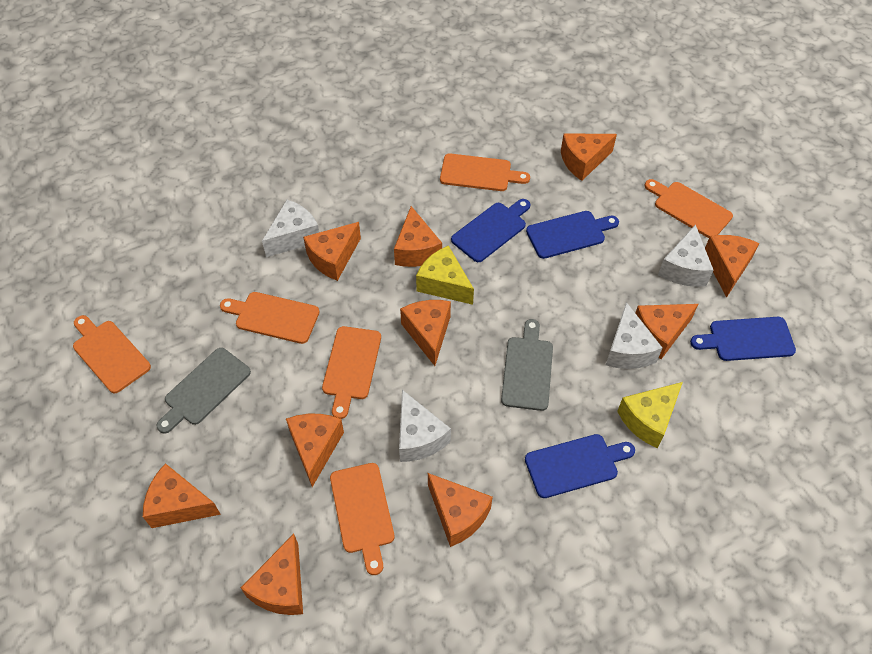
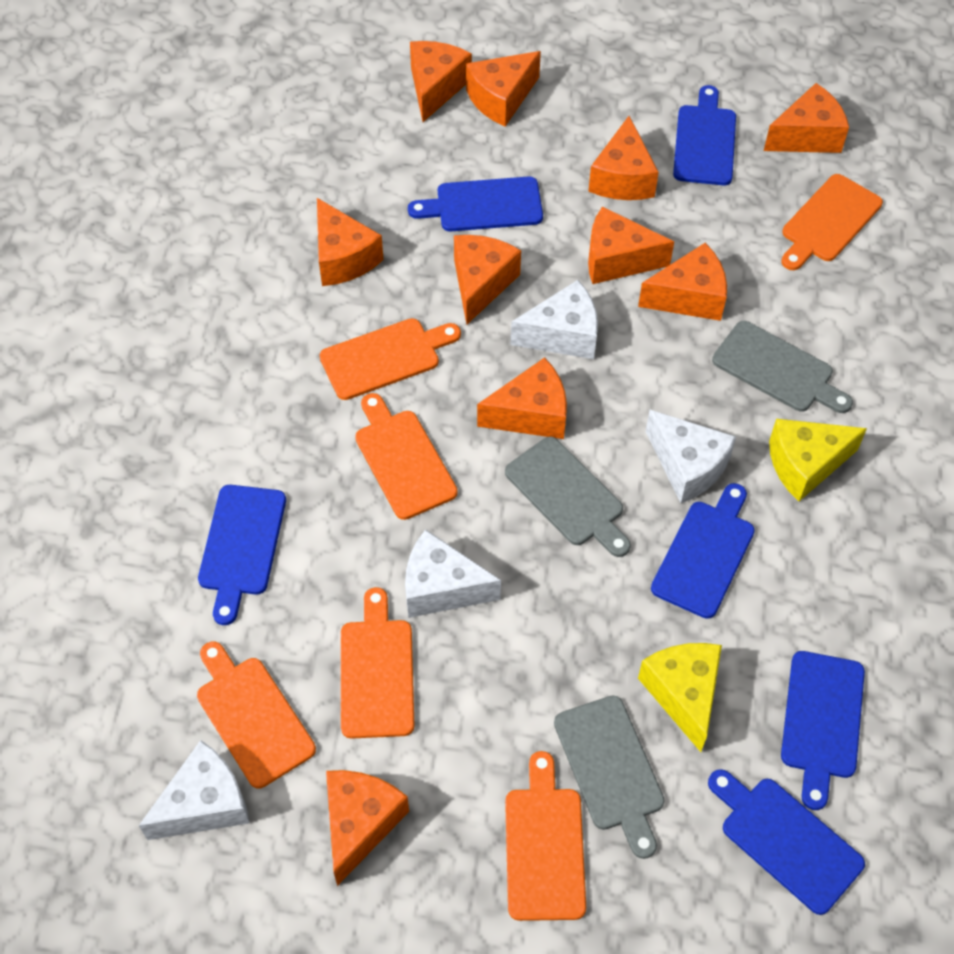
blue cutting board: 4 -> 6
grey cutting board: 2 -> 3

